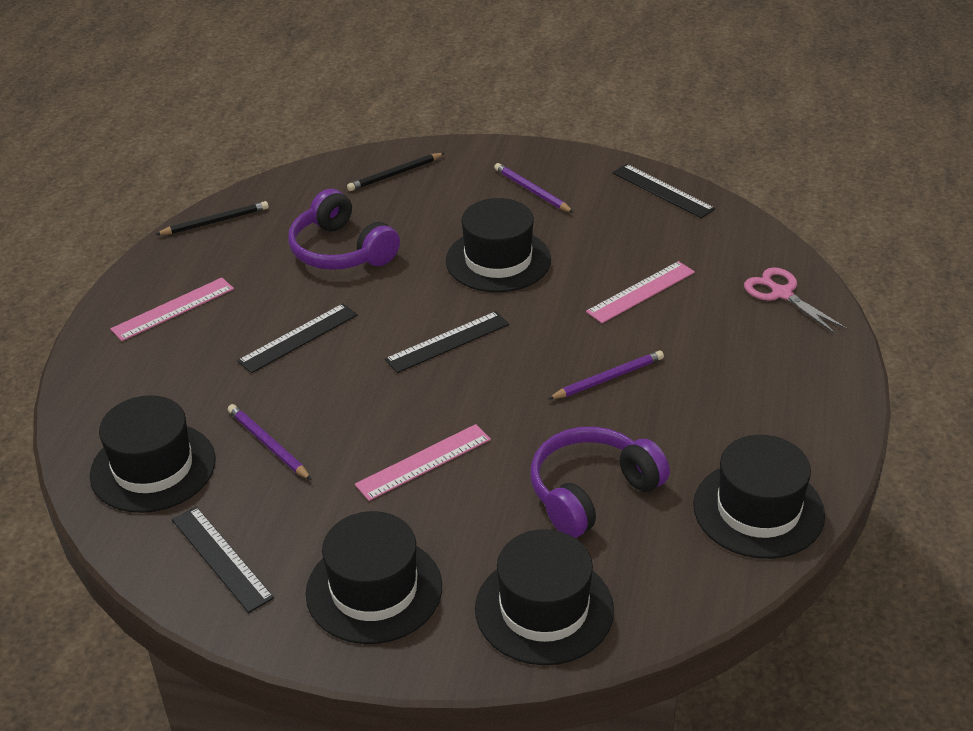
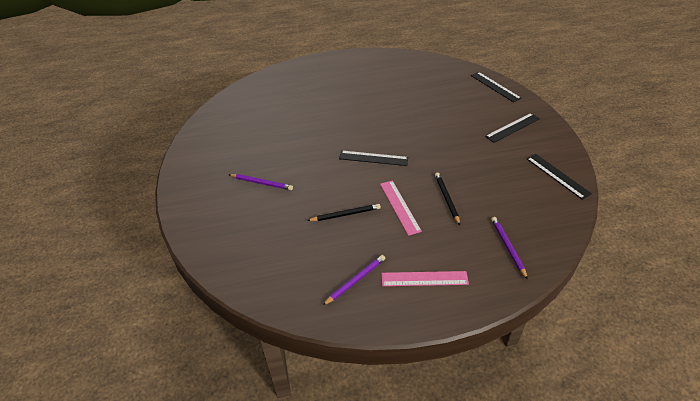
black hat: 5 -> 0
pink ruler: 3 -> 2
pink scissors: 1 -> 0
purple headphones: 2 -> 0

